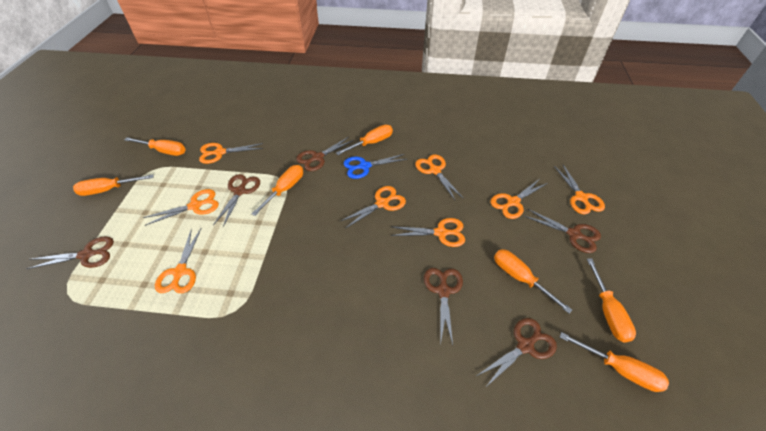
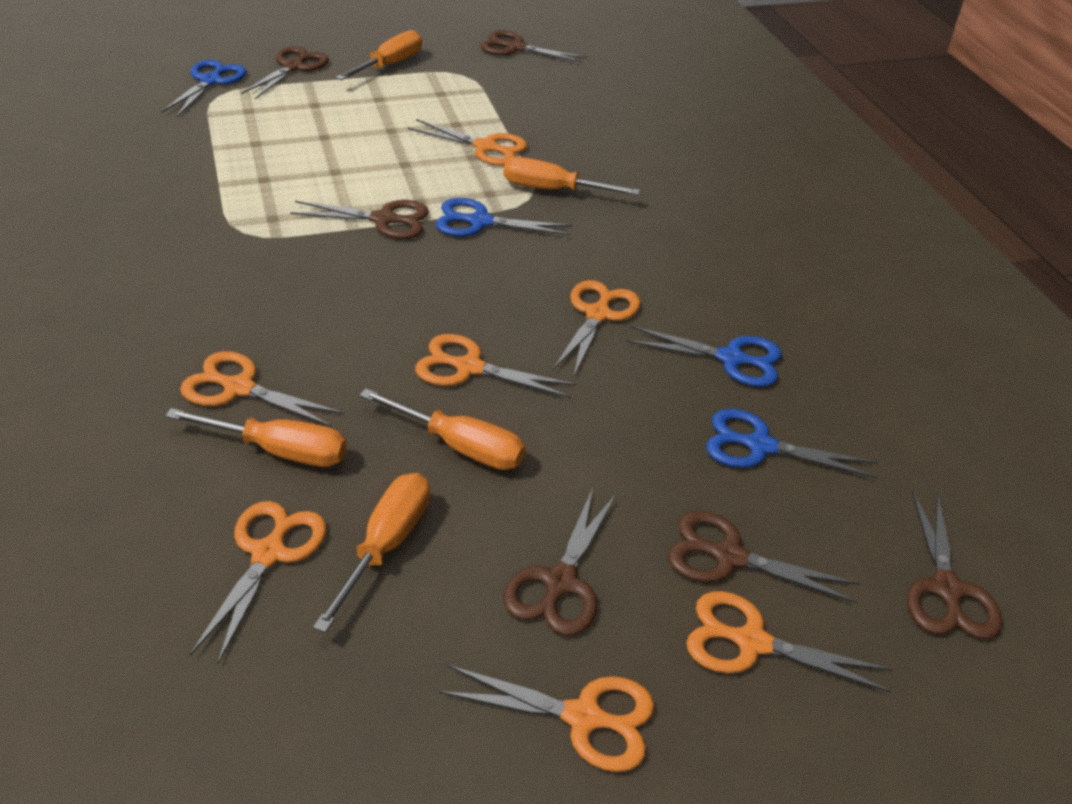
blue scissors: 1 -> 4
orange scissors: 8 -> 7
orange screwdriver: 7 -> 5

